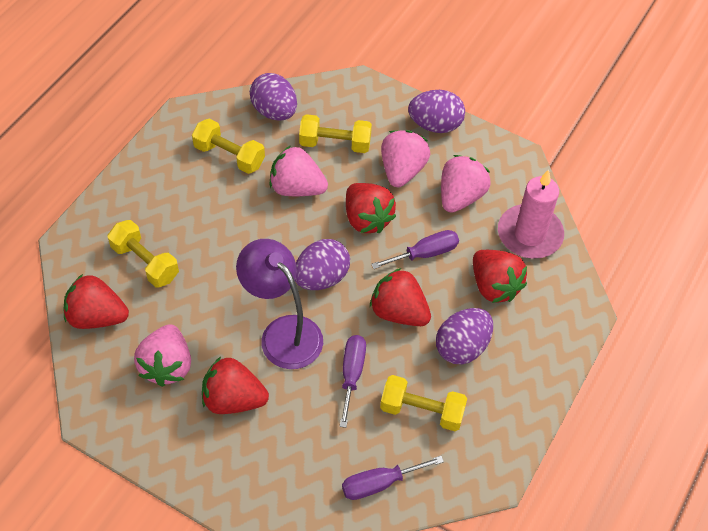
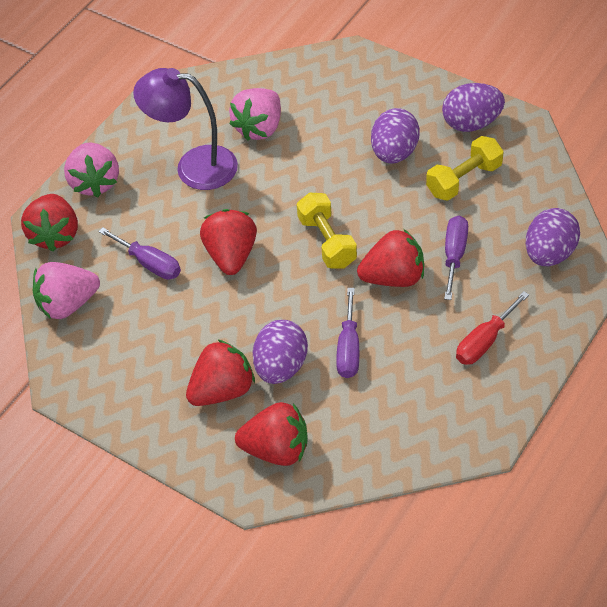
pink candle: 1 -> 0
pink strawberry: 4 -> 3
red screwdriver: 0 -> 1
yellow dumbbell: 4 -> 2

